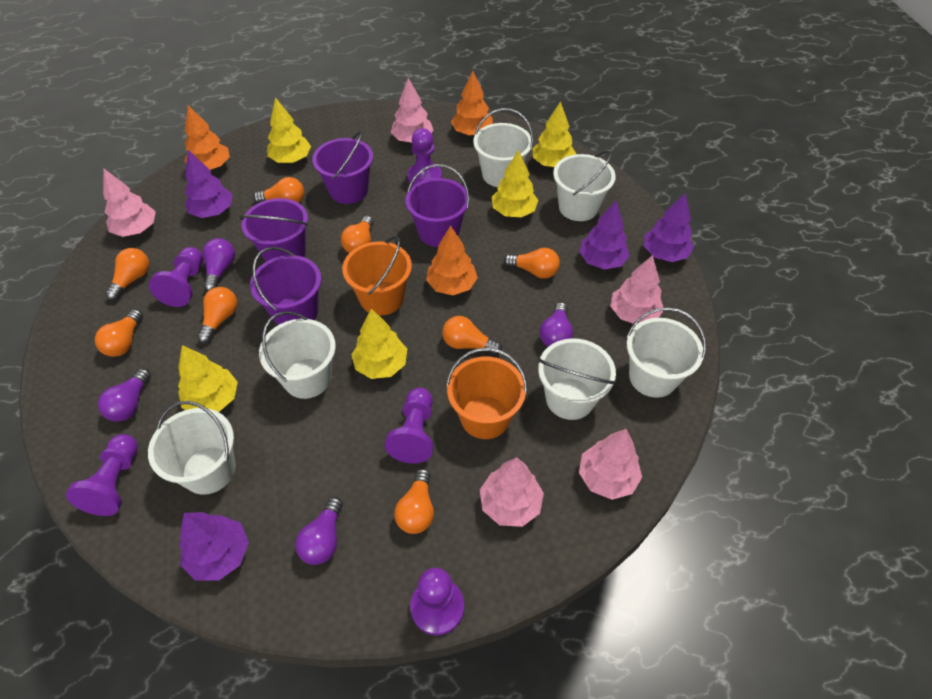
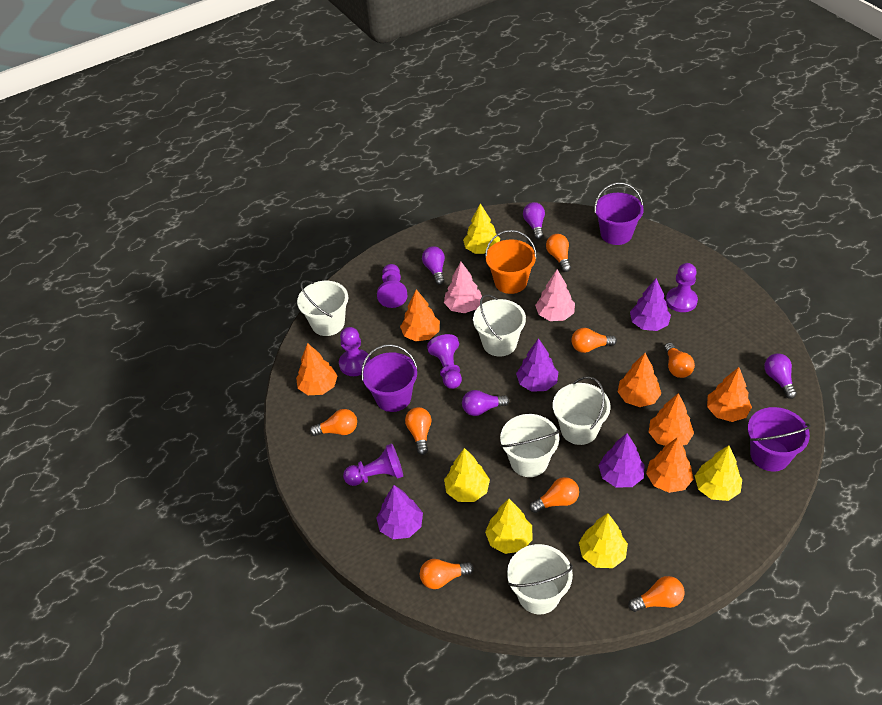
orange bucket: 2 -> 1
orange tree: 3 -> 6
pink tree: 5 -> 2
purple bucket: 4 -> 3
white bucket: 6 -> 5

